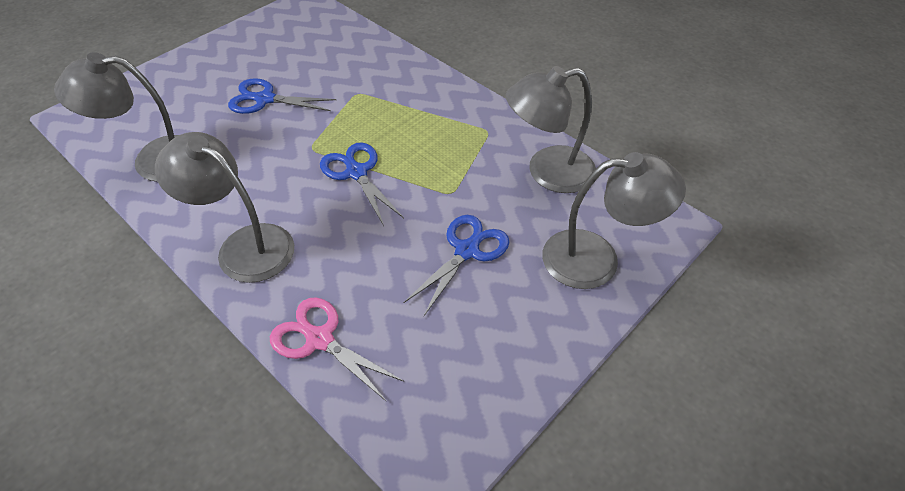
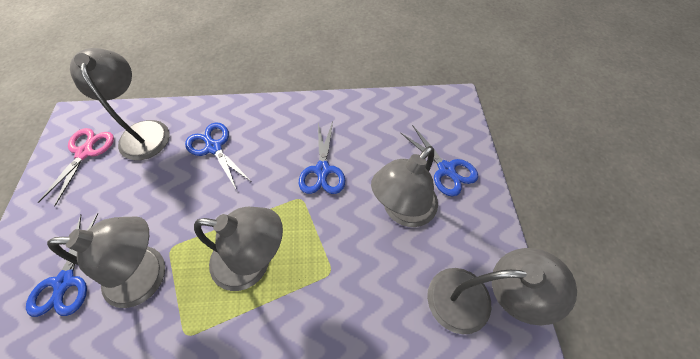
blue scissors: 3 -> 4
grey lamp: 4 -> 5

